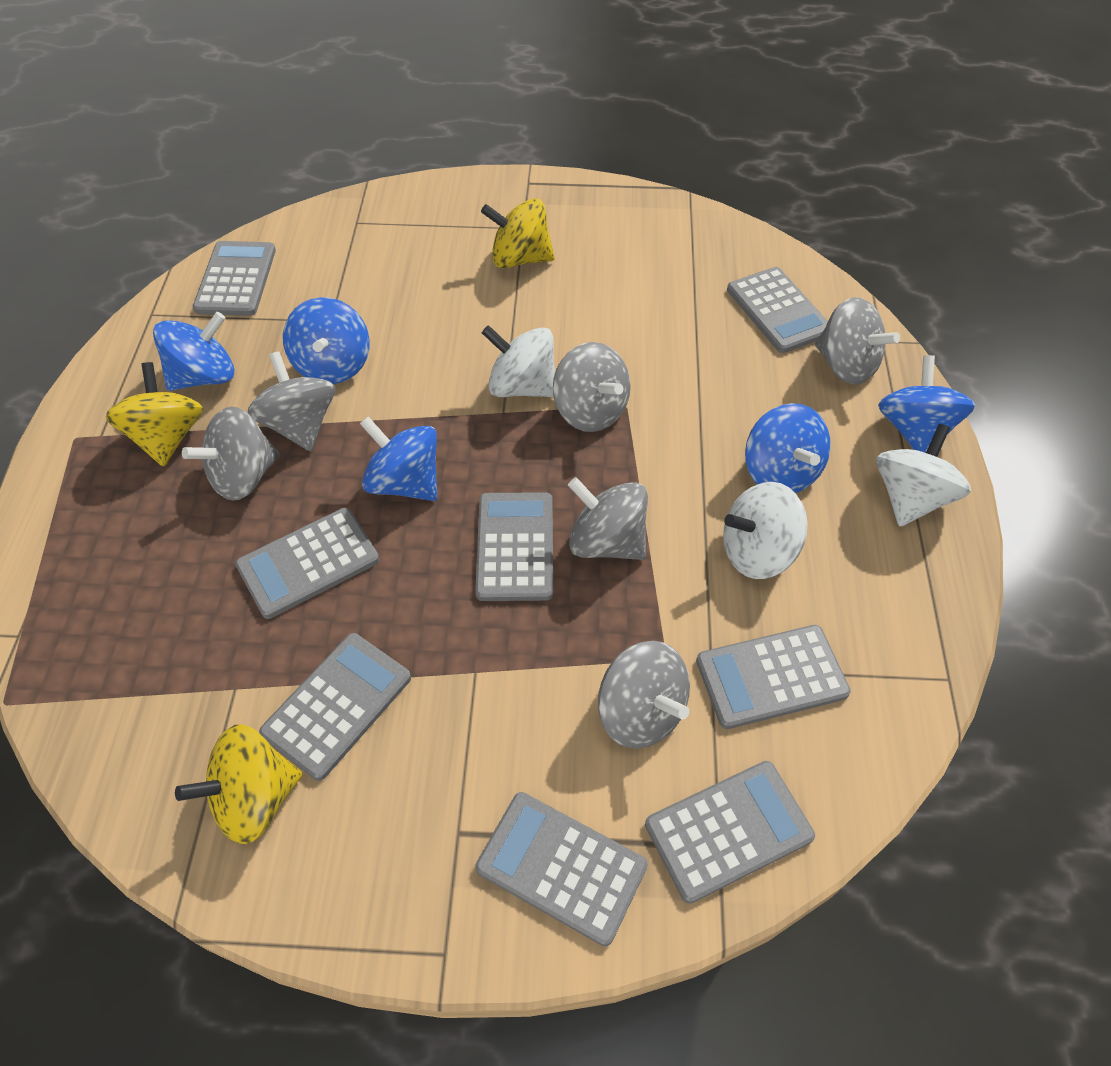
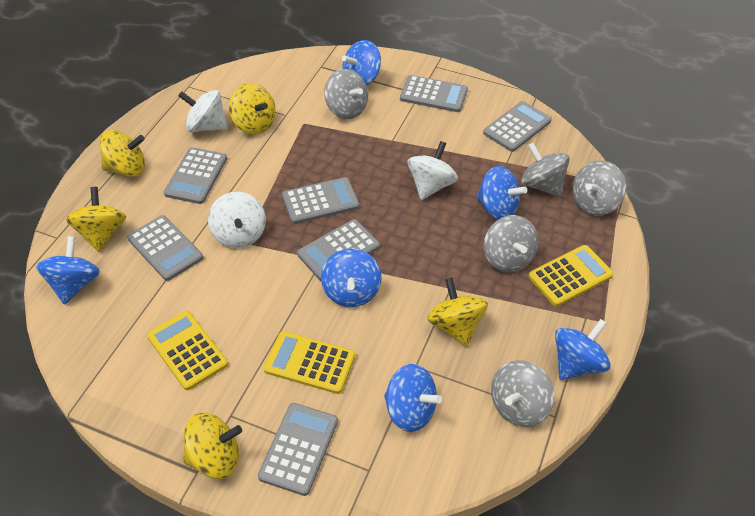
blue spinning top: 5 -> 6
grey calculator: 8 -> 7
grey spinning top: 6 -> 5
yellow calculator: 0 -> 3
yellow spinning top: 3 -> 5

